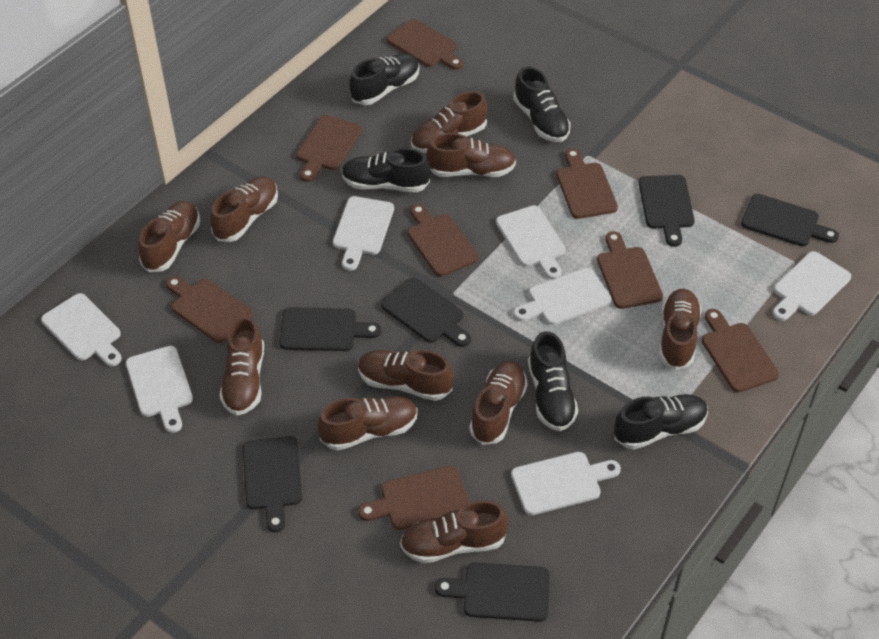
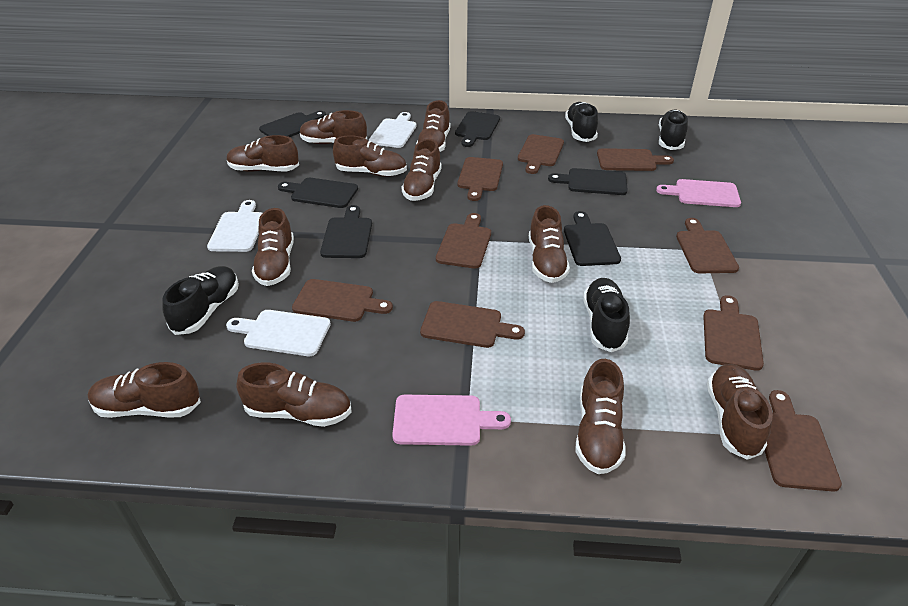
black shoe: 5 -> 4
brown cutting board: 8 -> 9
brown shoe: 10 -> 11
pink cutting board: 0 -> 2
white cutting board: 7 -> 3

